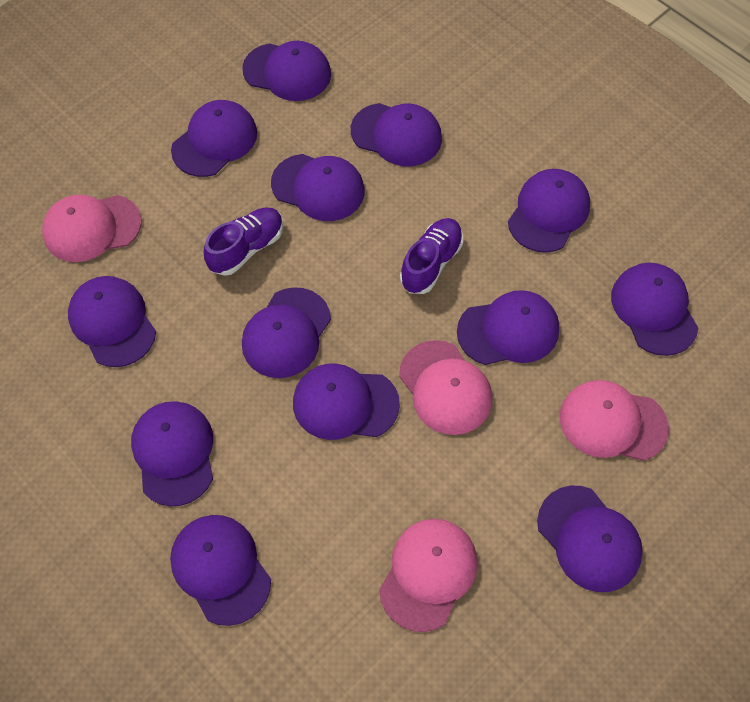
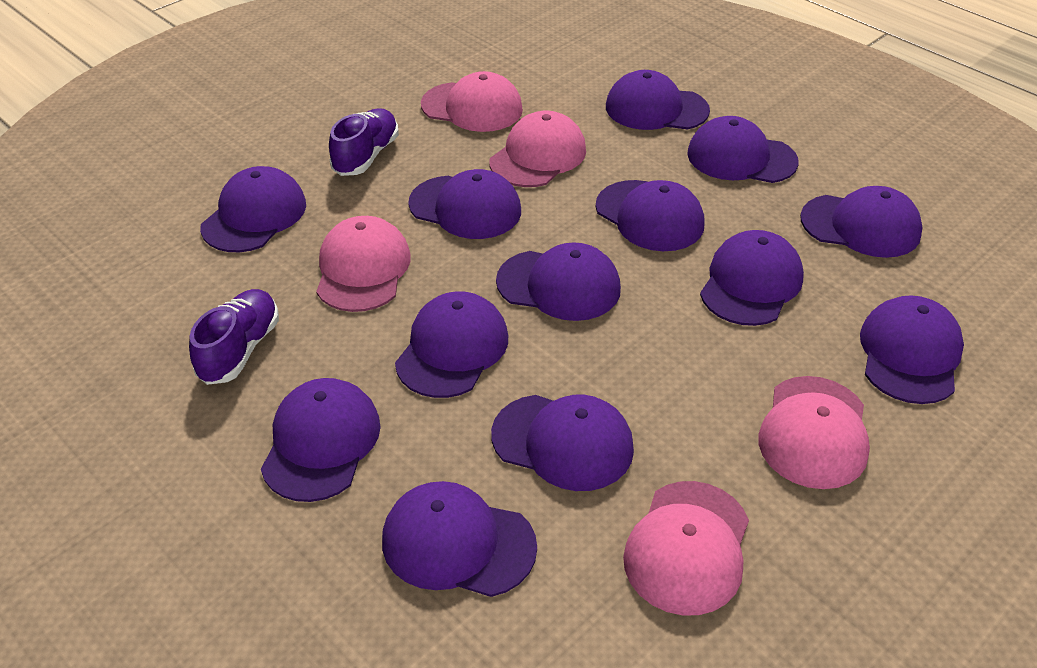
pink cap: 4 -> 5

